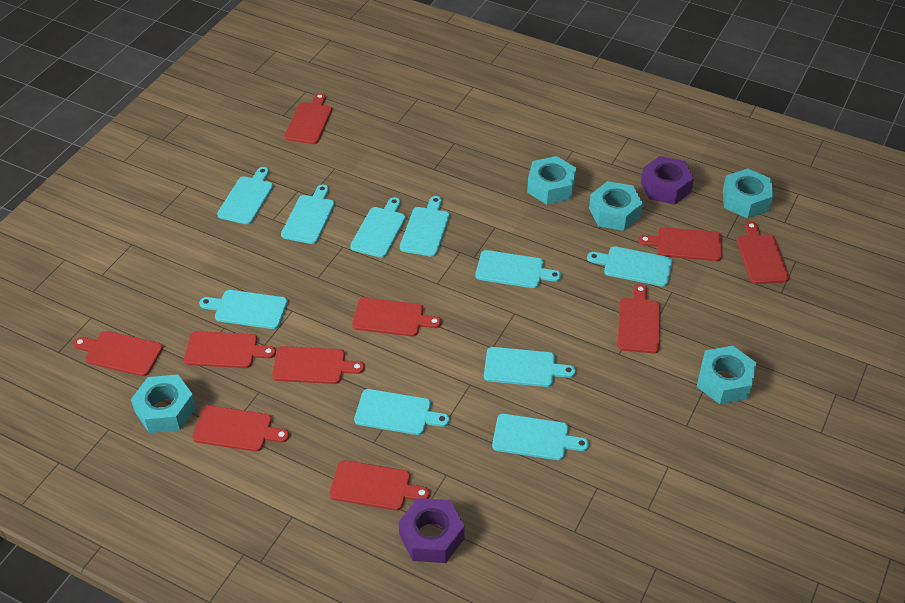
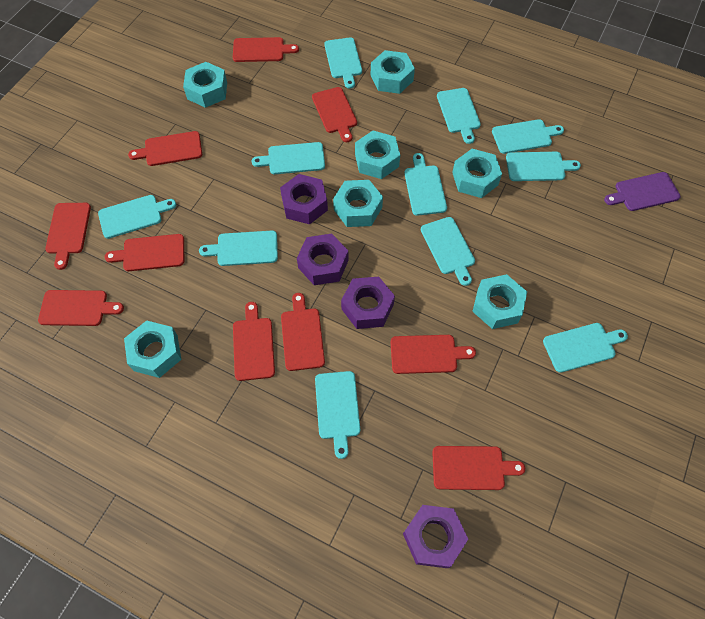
purple cutting board: 0 -> 1
purple nut: 2 -> 4
turquoise cutting board: 10 -> 11
turquoise nut: 5 -> 7

